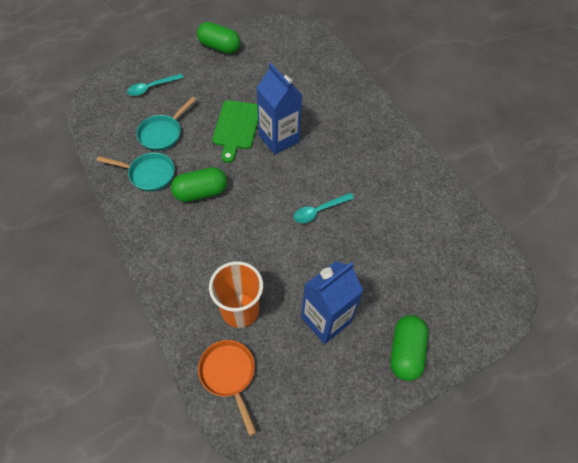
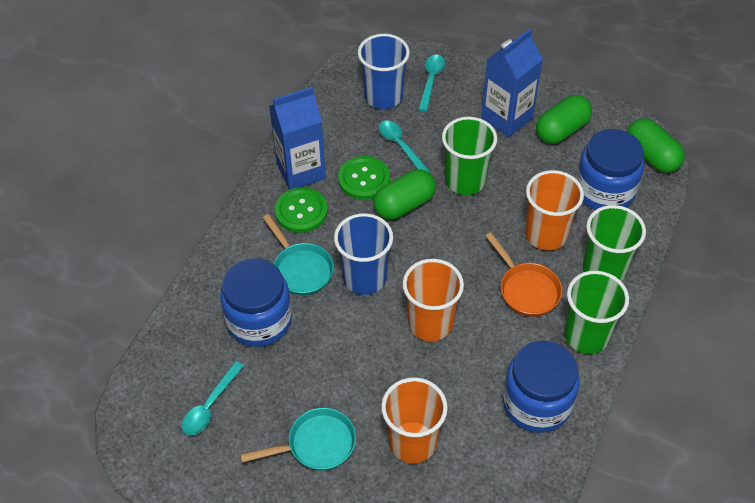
blue cup: 0 -> 2
blue jar: 0 -> 3
green button: 0 -> 2
green cup: 0 -> 3
green cutting board: 1 -> 0
orange cup: 1 -> 3
turquoise spoon: 2 -> 3

